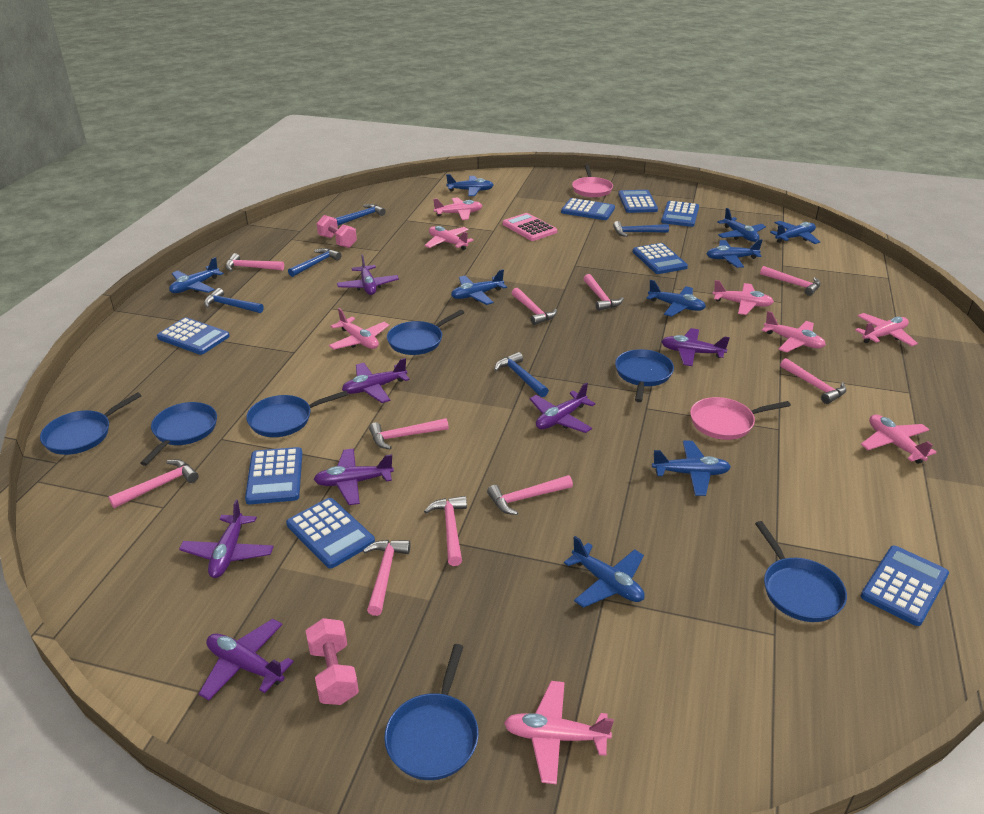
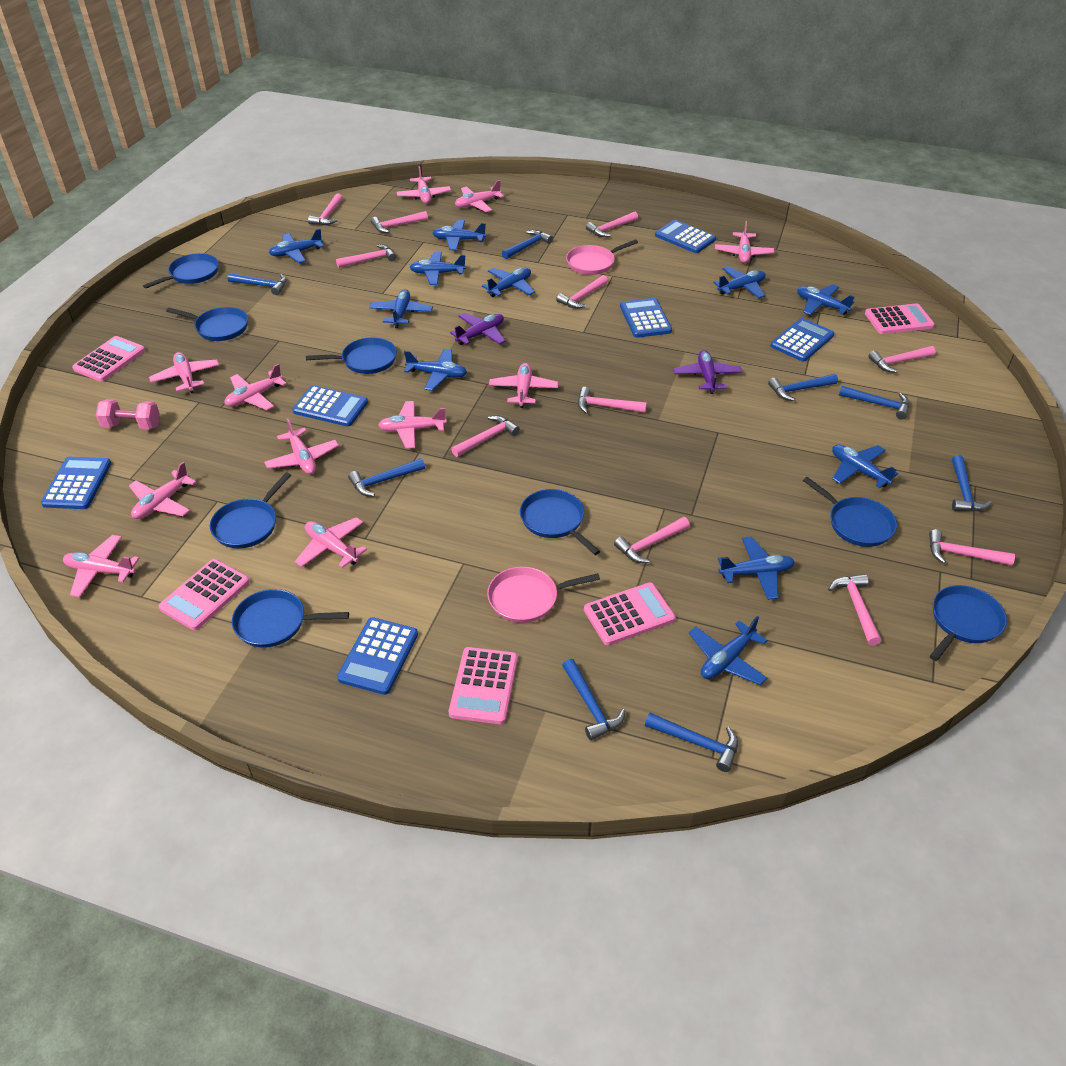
blue calculator: 8 -> 6
blue hammer: 5 -> 8
blue pan: 7 -> 8
blue plane: 9 -> 11
pink calculator: 1 -> 5
pink dumbbell: 2 -> 1
pink hammer: 10 -> 11
pink plane: 8 -> 11
purple plane: 7 -> 2

